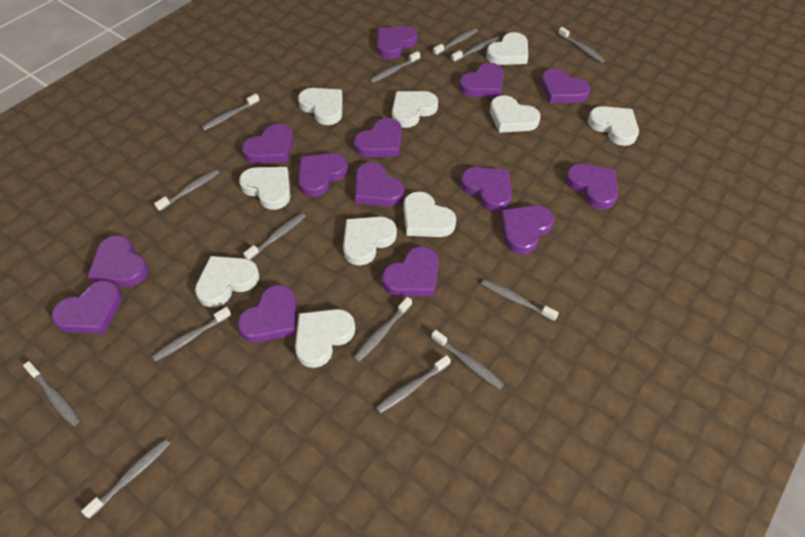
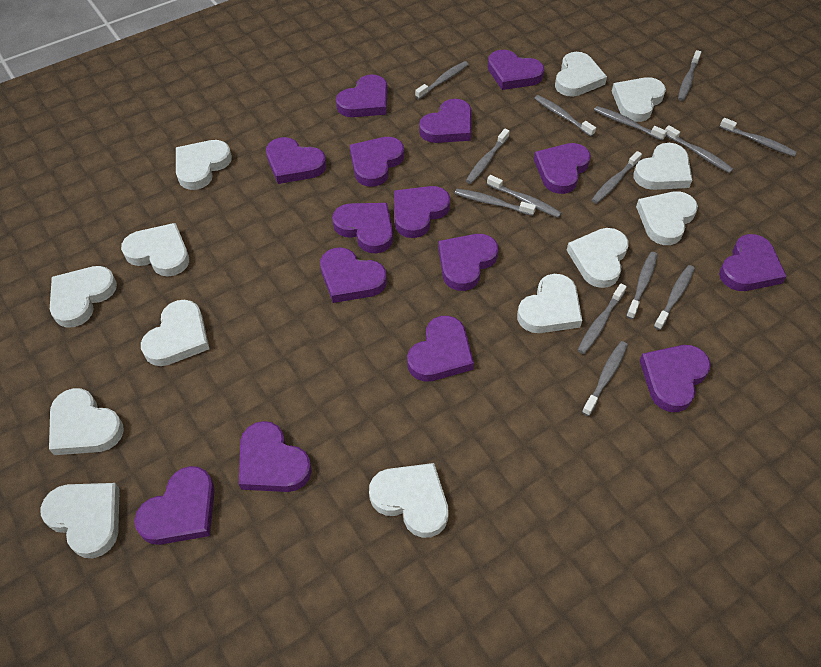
purple heart: 14 -> 15
white heart: 10 -> 13

